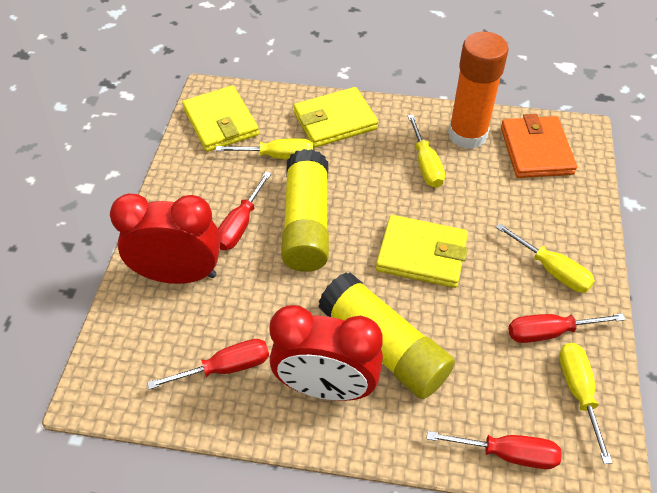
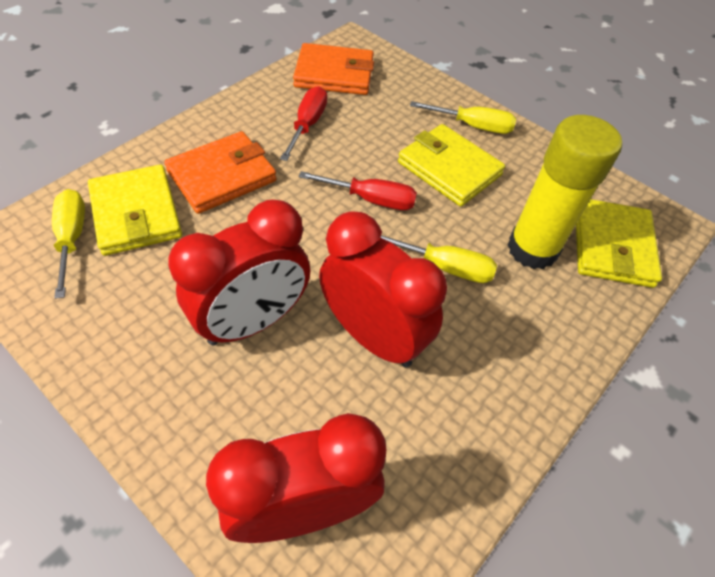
orange glue stick: 1 -> 0
orange wallet: 1 -> 2
red clock: 2 -> 3
red screwdriver: 4 -> 2
yellow glue stick: 2 -> 1
yellow screwdriver: 4 -> 3

